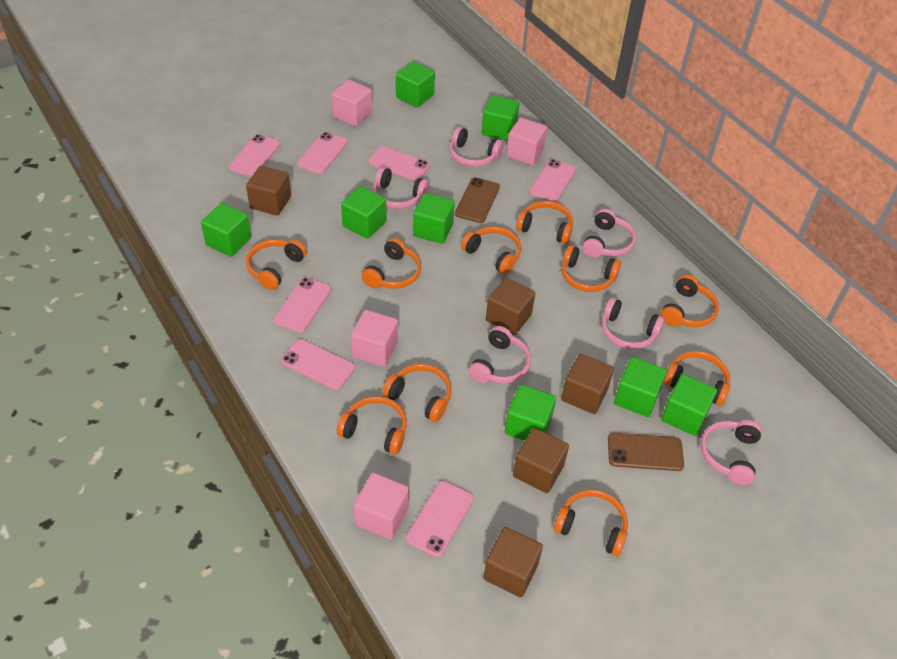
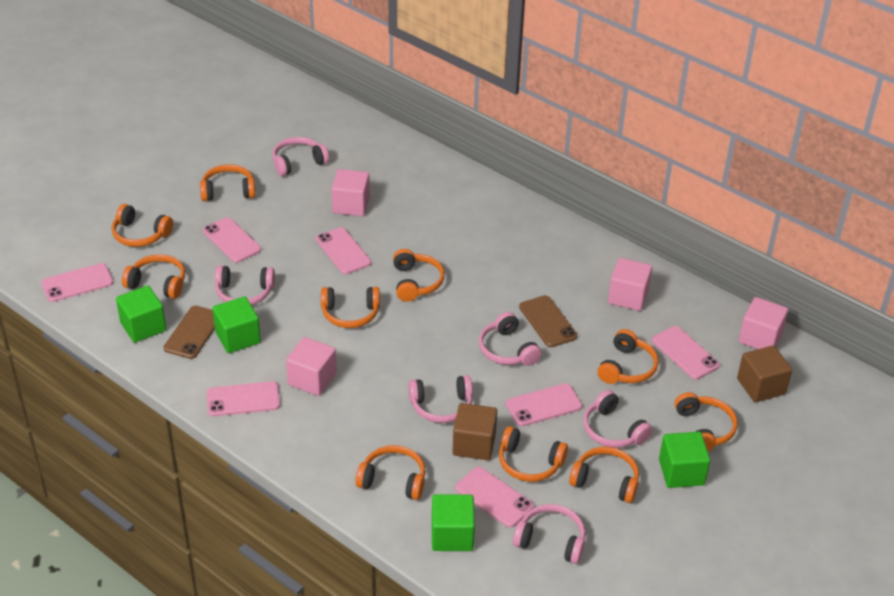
brown cube: 5 -> 2
green cube: 8 -> 4

